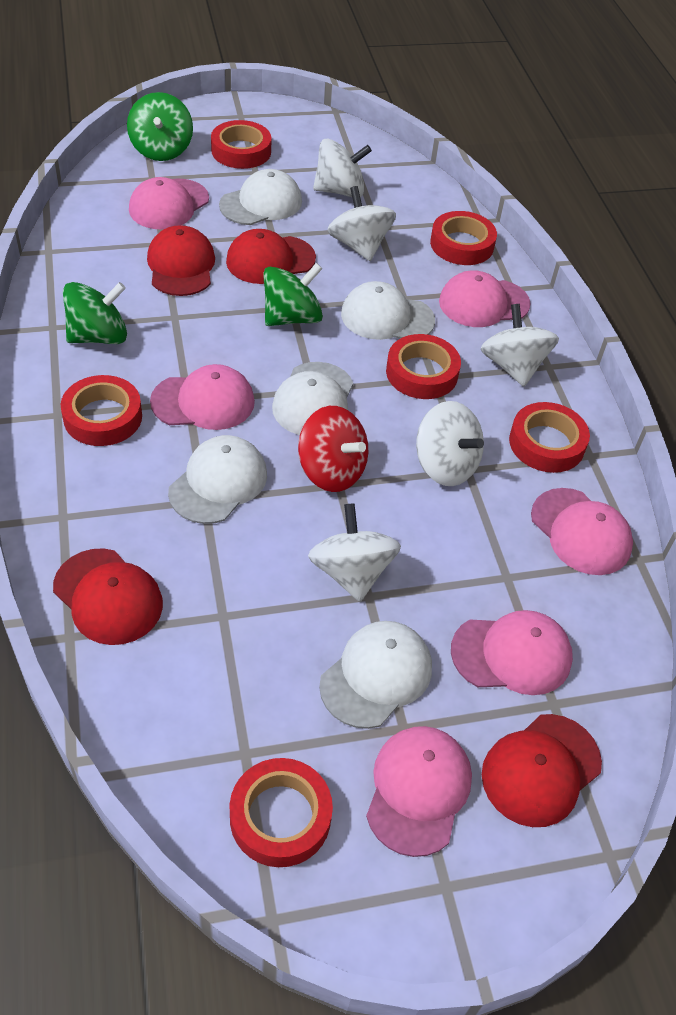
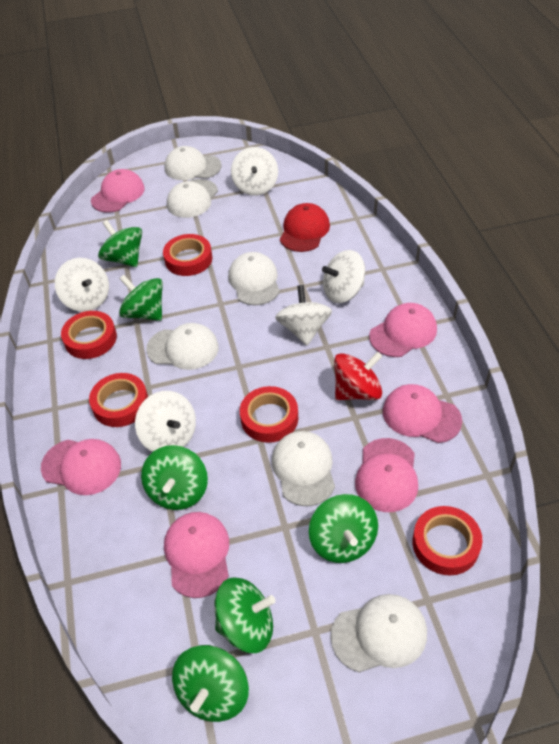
green spinning top: 3 -> 6
red cap: 4 -> 1
red tape: 6 -> 5
white cap: 5 -> 6

